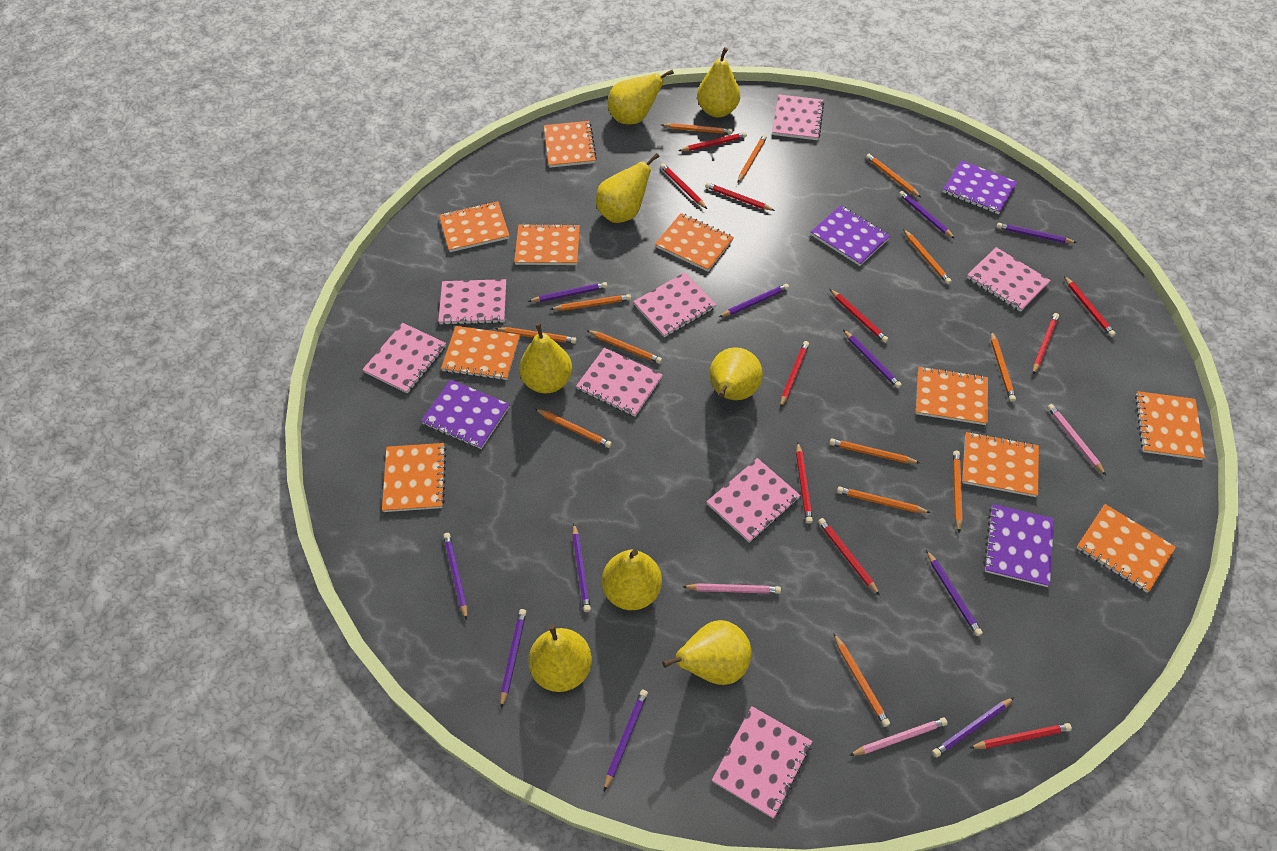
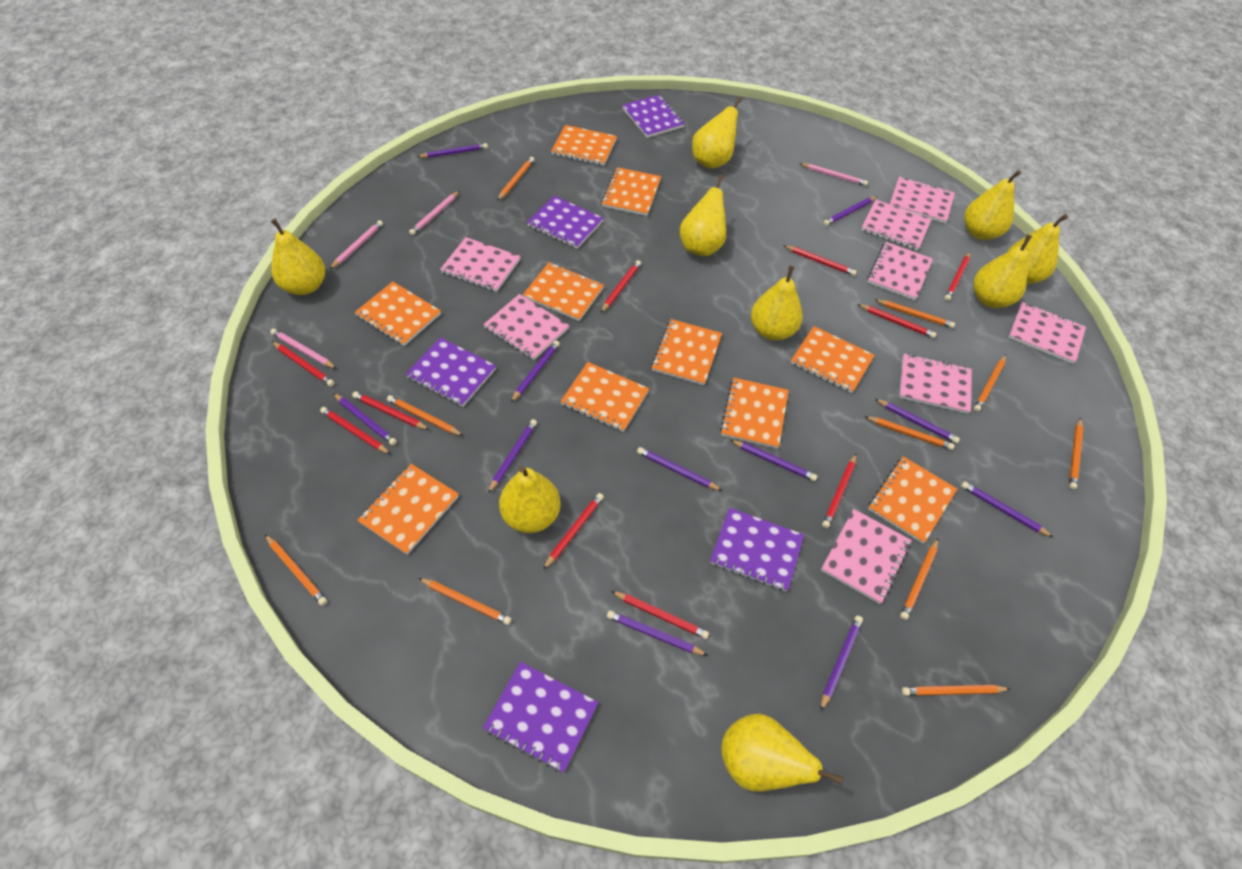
orange pencil: 13 -> 10
pink pencil: 3 -> 4
purple notebook: 4 -> 5
yellow pear: 8 -> 9

